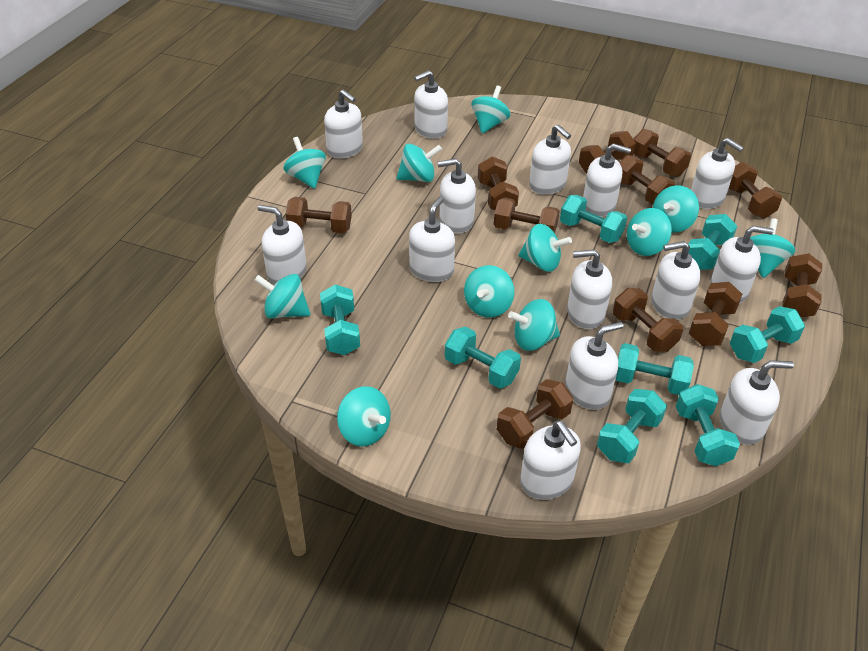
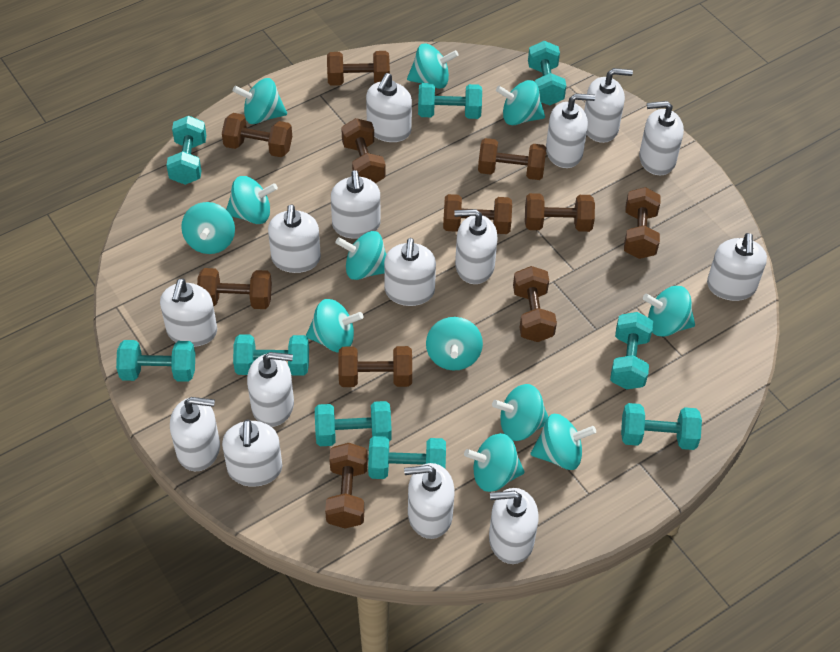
turquoise dumbbell: 8 -> 9
turquoise spinning top: 11 -> 12
white soap dispenser: 14 -> 15

